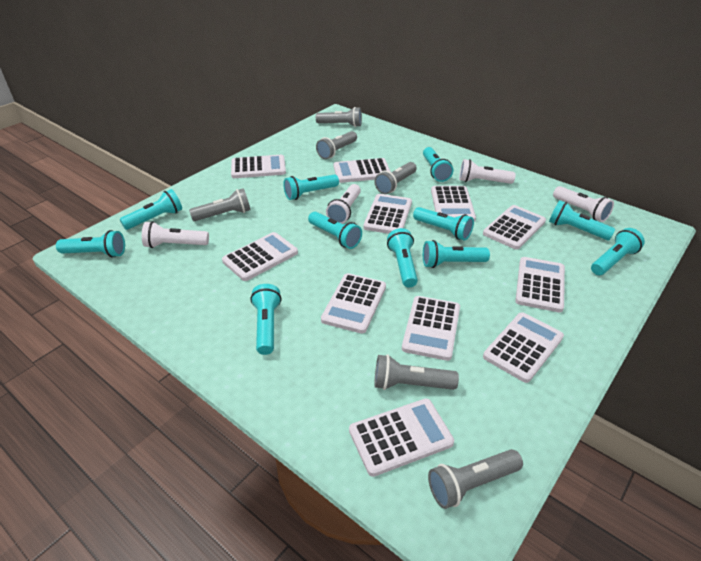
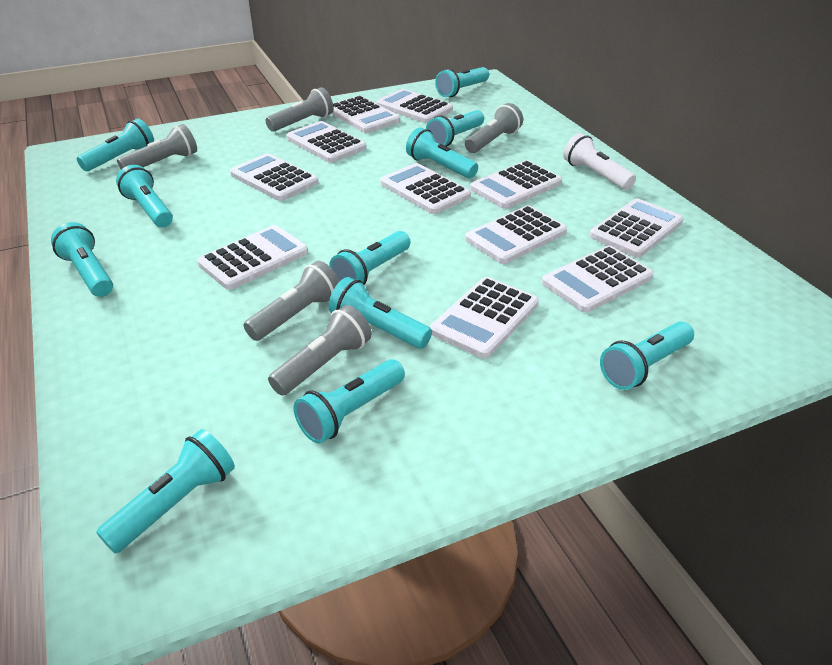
grey flashlight: 6 -> 5
white flashlight: 4 -> 1

